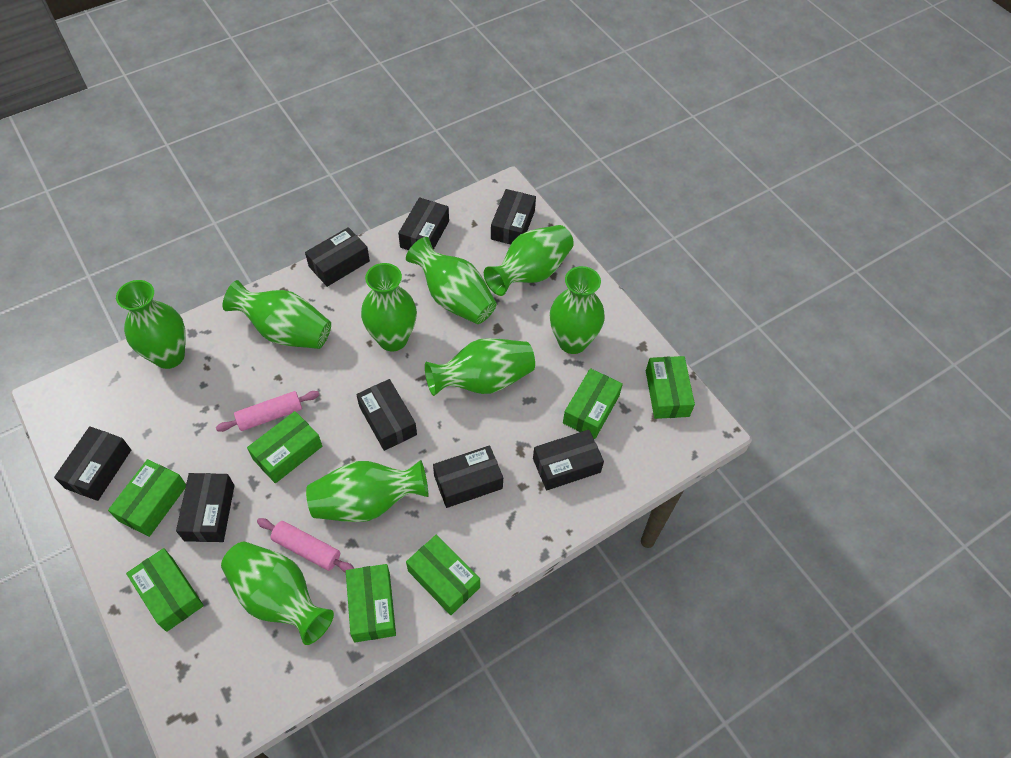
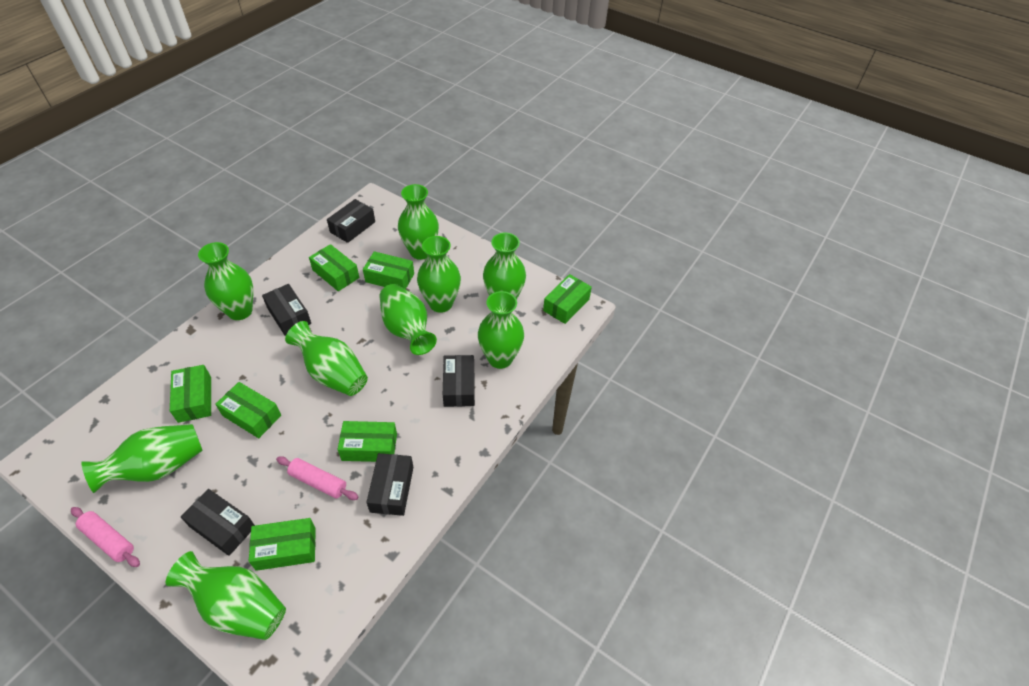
black box: 8 -> 5

